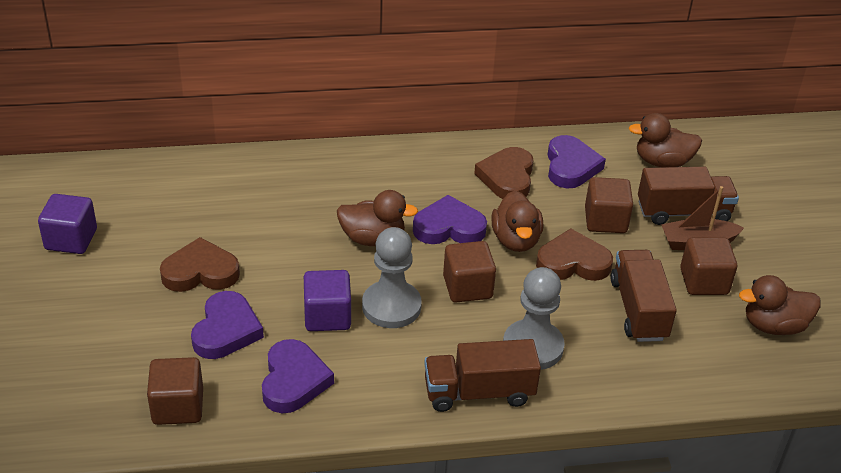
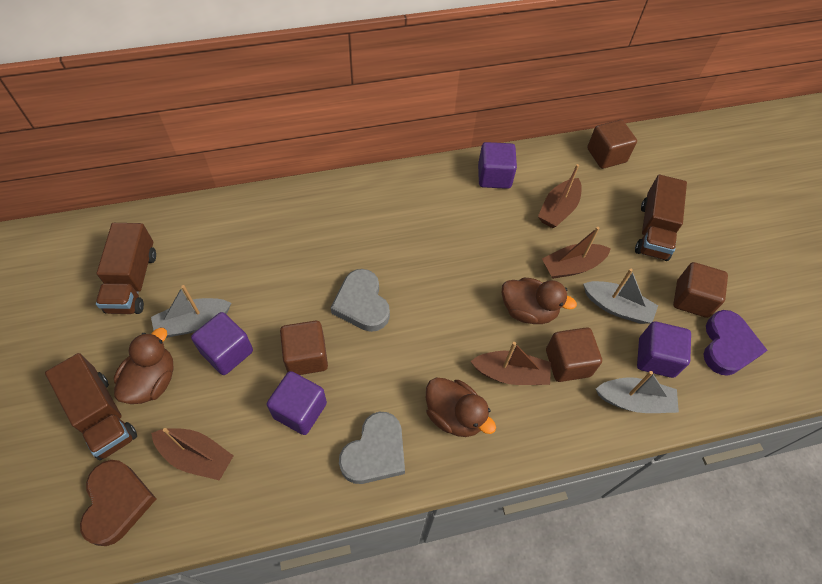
brown boat: 1 -> 4
brown duck: 4 -> 3
brown heart: 3 -> 1
grey boat: 0 -> 3
grey heart: 0 -> 2
grey pawn: 2 -> 0
purple cube: 2 -> 4
purple heart: 4 -> 1

